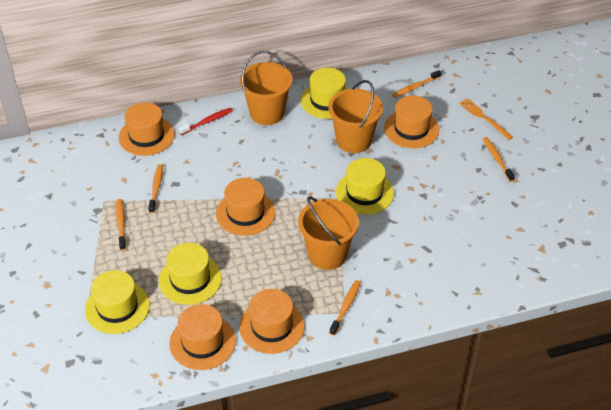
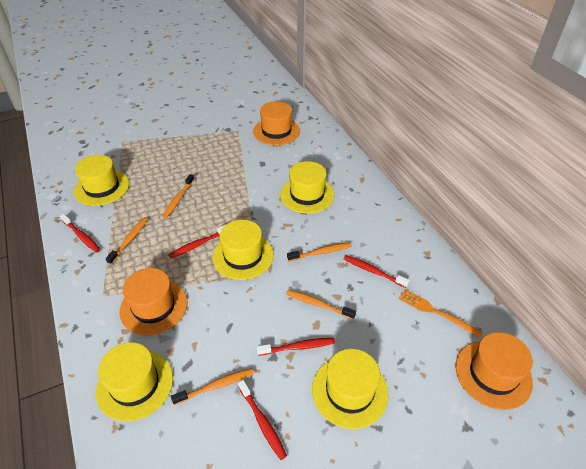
orange bucket: 3 -> 0
orange hat: 5 -> 3
red toothbrush: 1 -> 5
yellow hat: 4 -> 5

